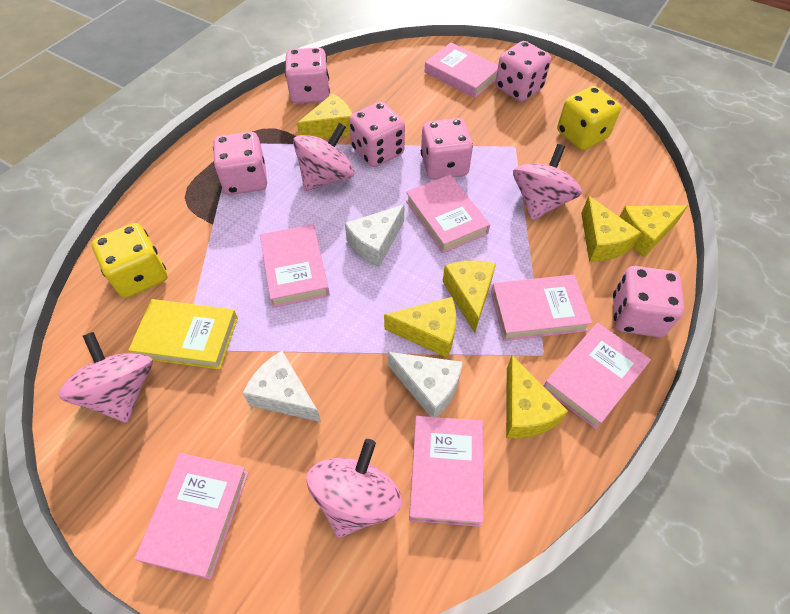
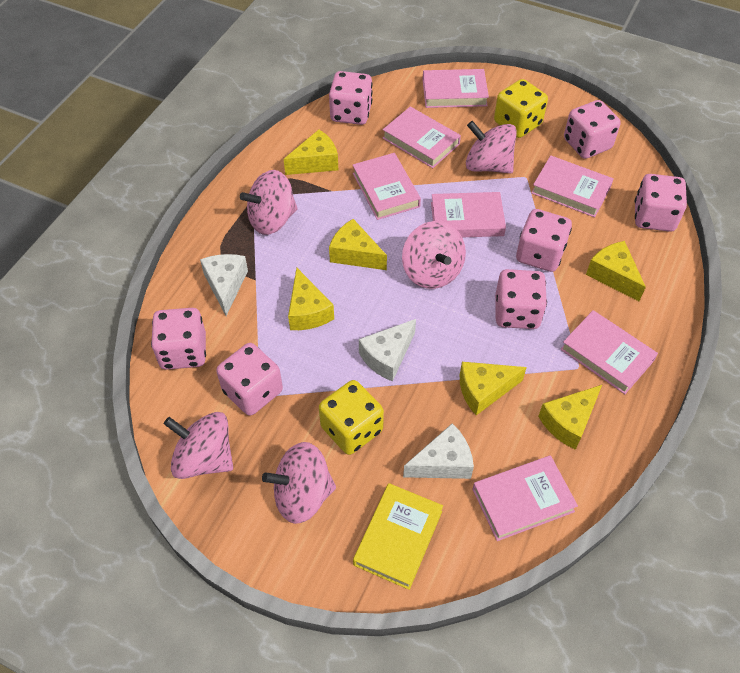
pink dice: 6 -> 7
pink spinning top: 4 -> 5

